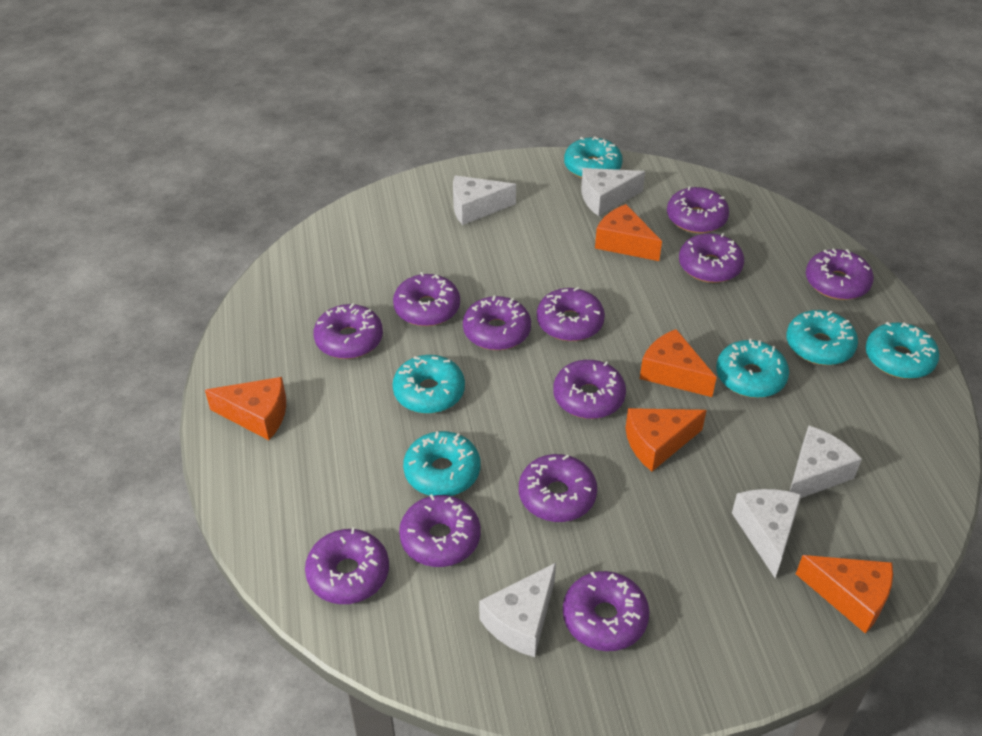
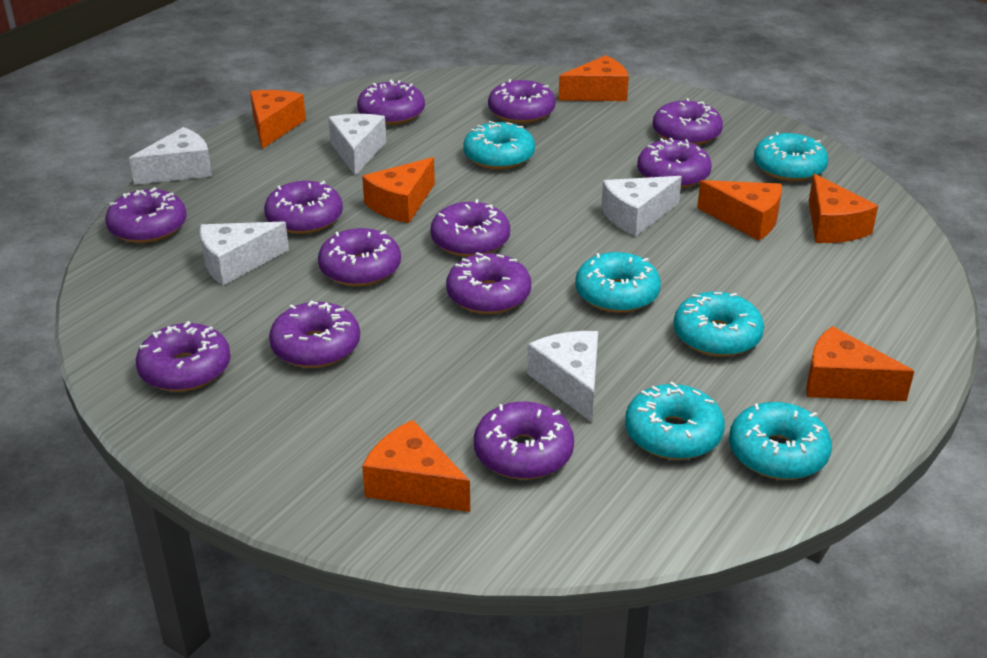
orange cheese: 5 -> 7

